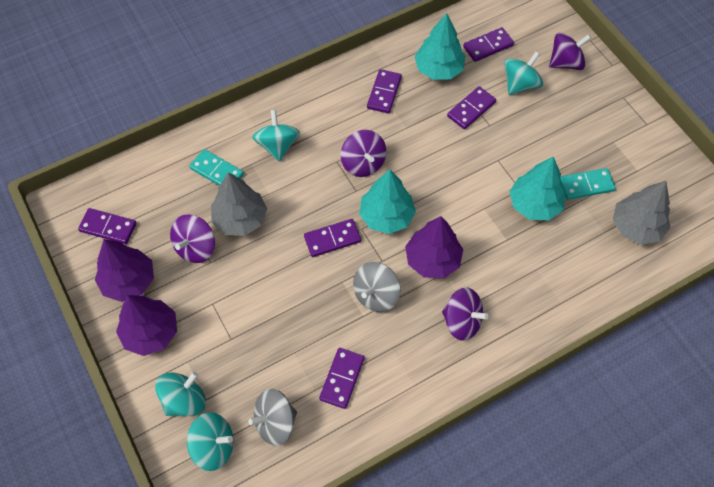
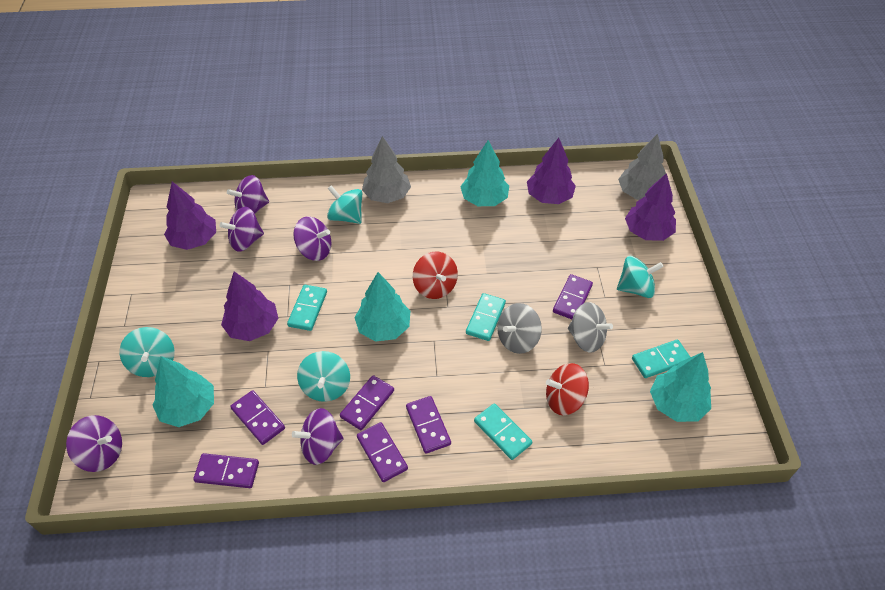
purple spinning top: 4 -> 5
purple tree: 3 -> 4
red spinning top: 0 -> 2
turquoise domino: 2 -> 4
turquoise tree: 3 -> 4

